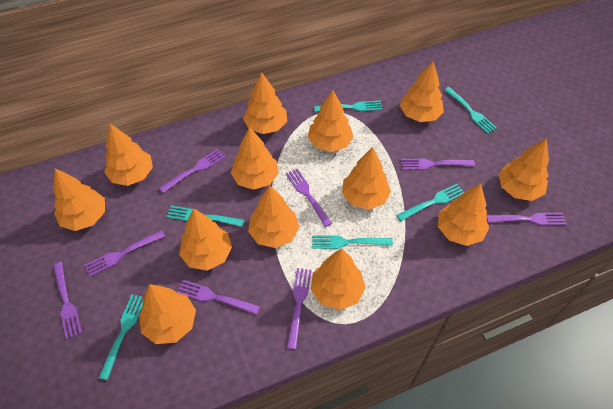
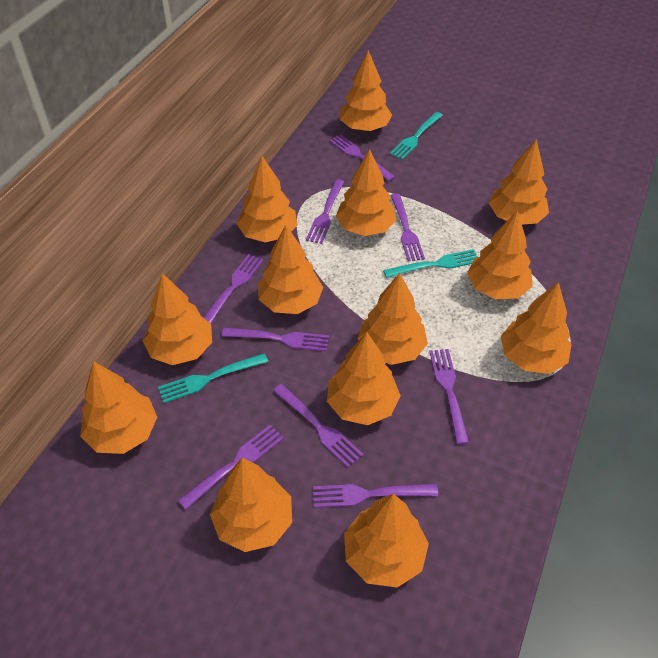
purple fork: 8 -> 9
turquoise fork: 6 -> 3

